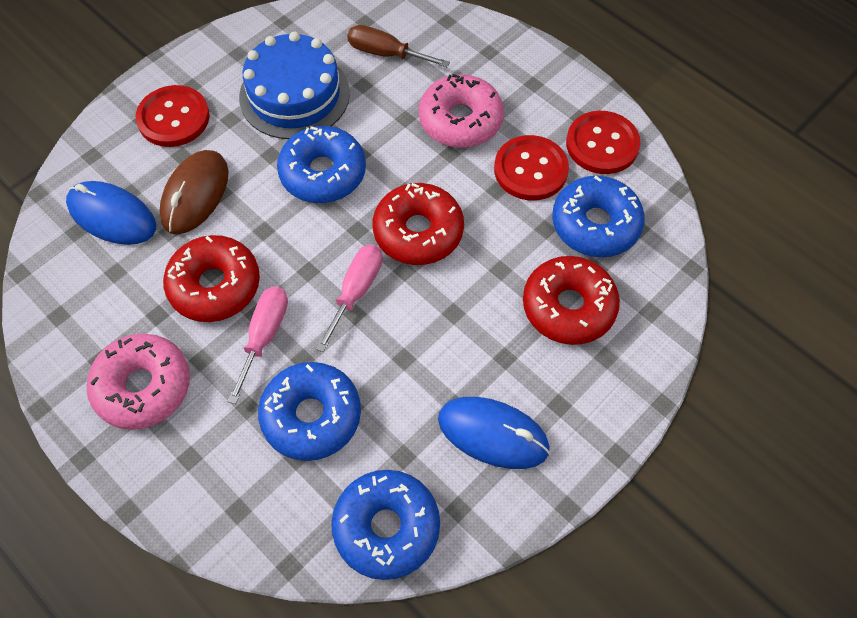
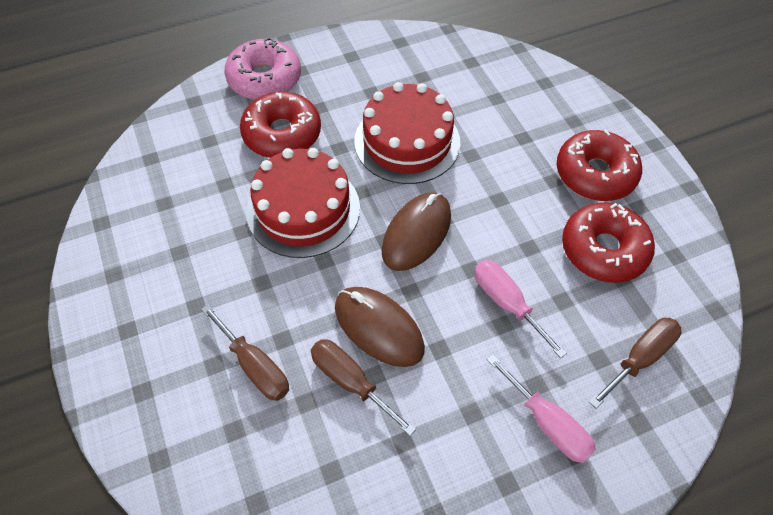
blue cake: 1 -> 0
blue donut: 4 -> 0
blue mouse: 2 -> 0
brown mouse: 1 -> 2
brown screwdriver: 1 -> 3
pink donut: 2 -> 1
red button: 3 -> 0
red cake: 0 -> 2

